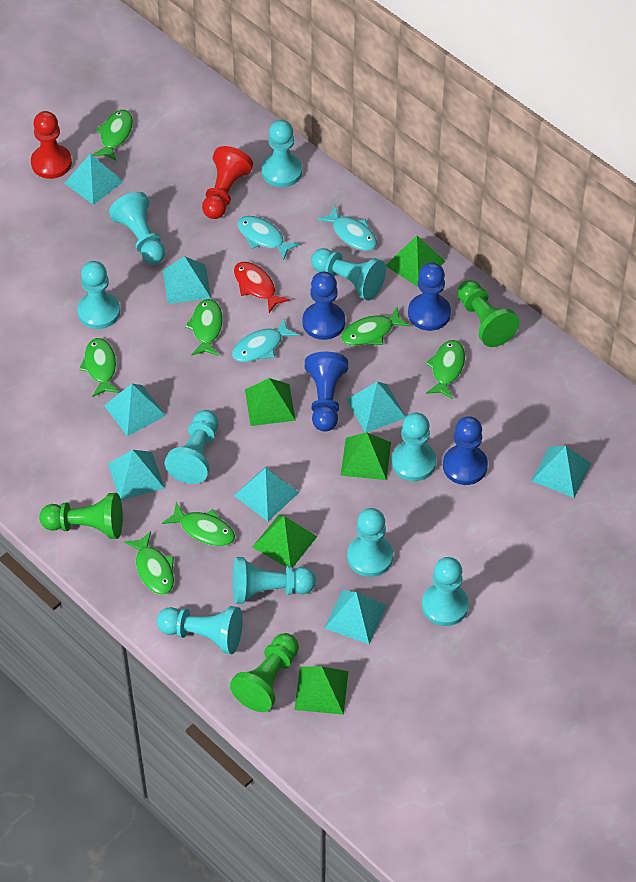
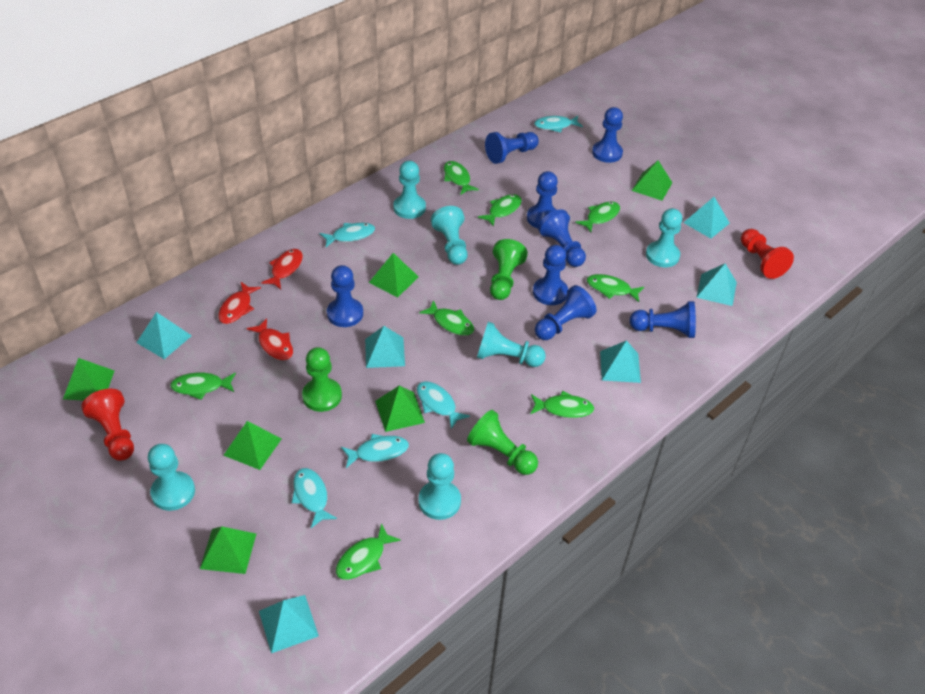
blue pawn: 4 -> 8
green fish: 7 -> 8
green pyramid: 5 -> 6
red fish: 1 -> 3
turquoise fish: 3 -> 5
turquoise pawn: 10 -> 6
turquoise pyramid: 8 -> 6

